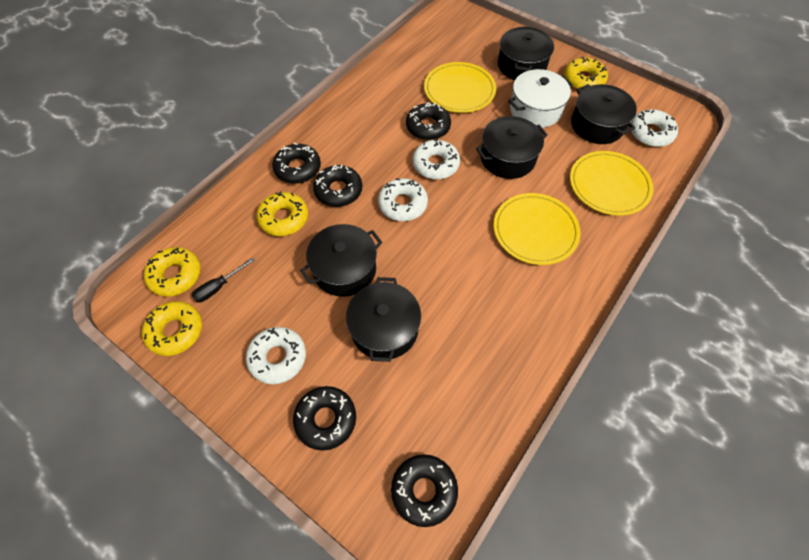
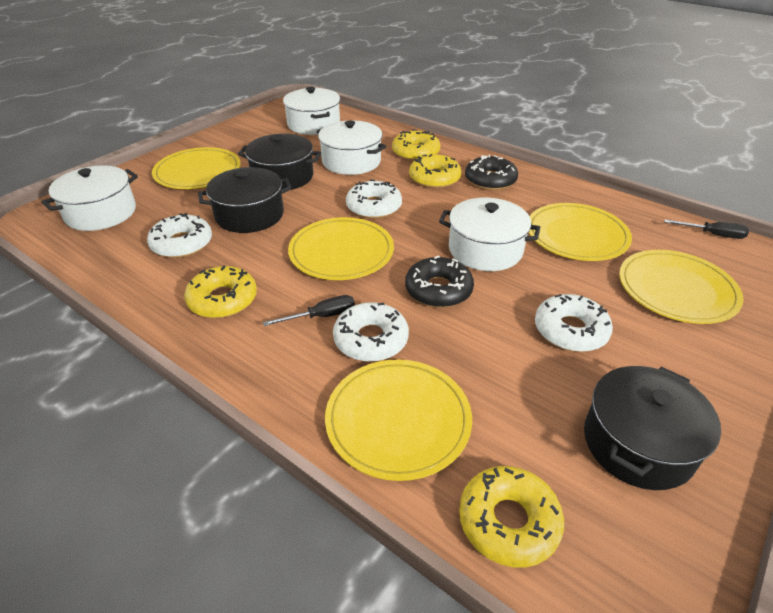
black donut: 5 -> 2
black pot: 5 -> 3
black screwdriver: 1 -> 2
white pot: 1 -> 4
yellow plate: 3 -> 5

